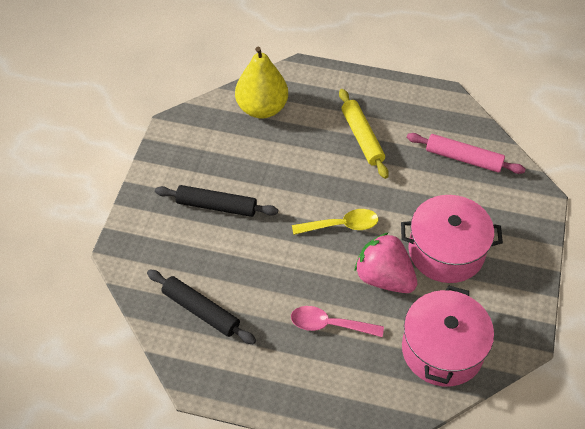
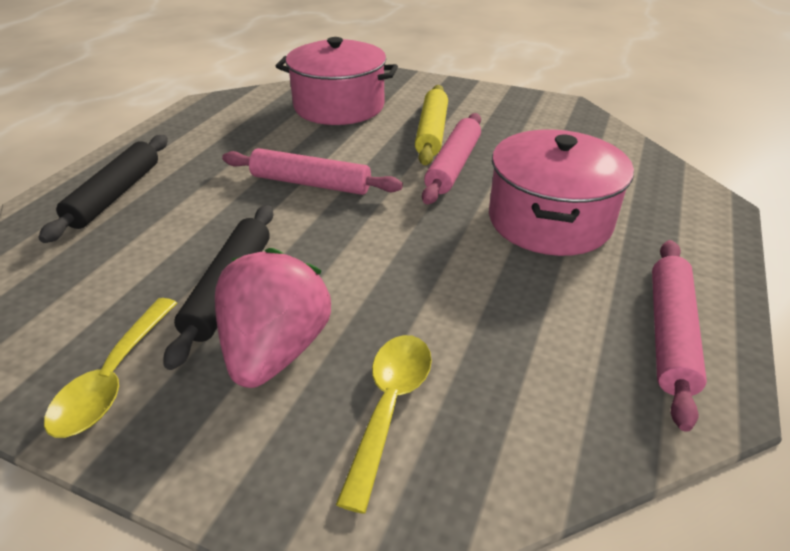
pink rolling pin: 1 -> 3
pink spoon: 1 -> 0
yellow pear: 1 -> 0
yellow spoon: 1 -> 2

